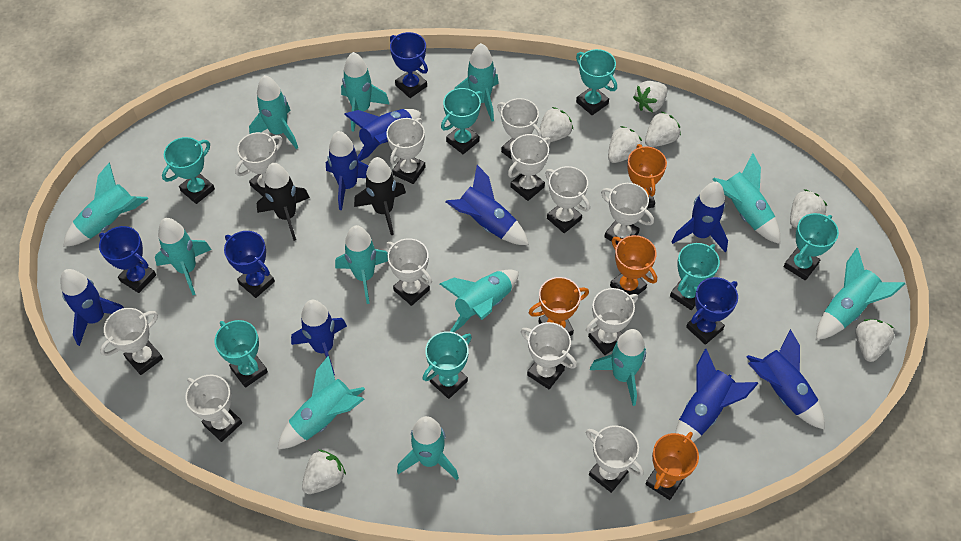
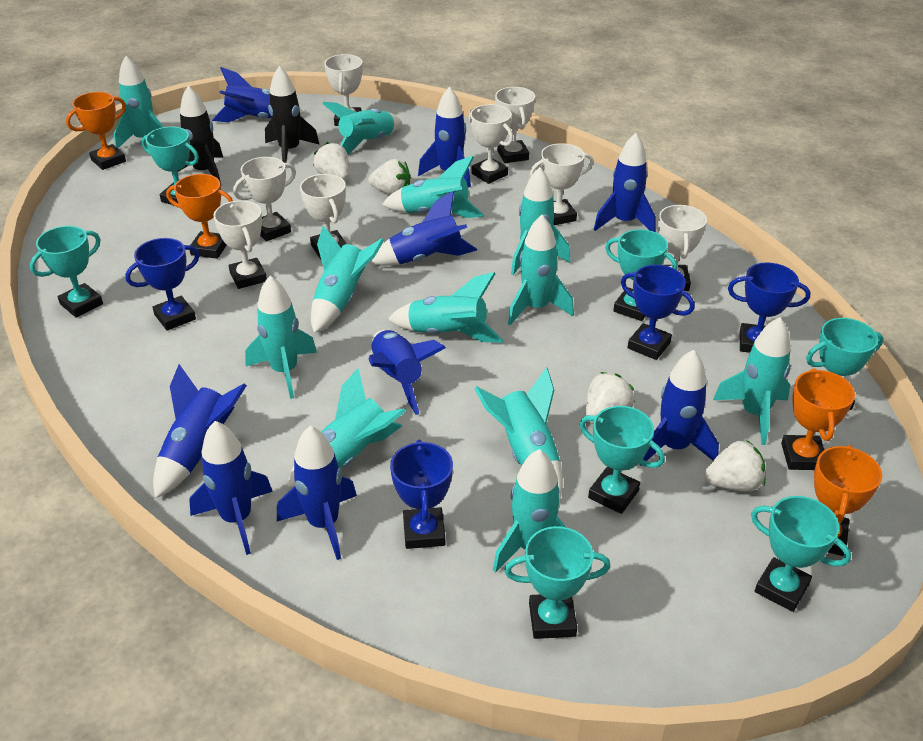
blue rocket: 8 -> 9
white strawberry: 7 -> 4
white trophy: 12 -> 8

